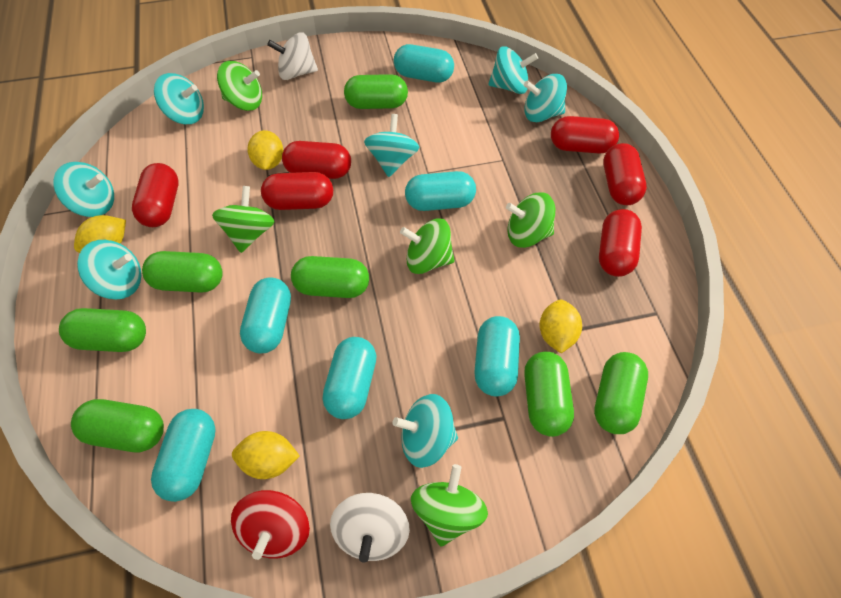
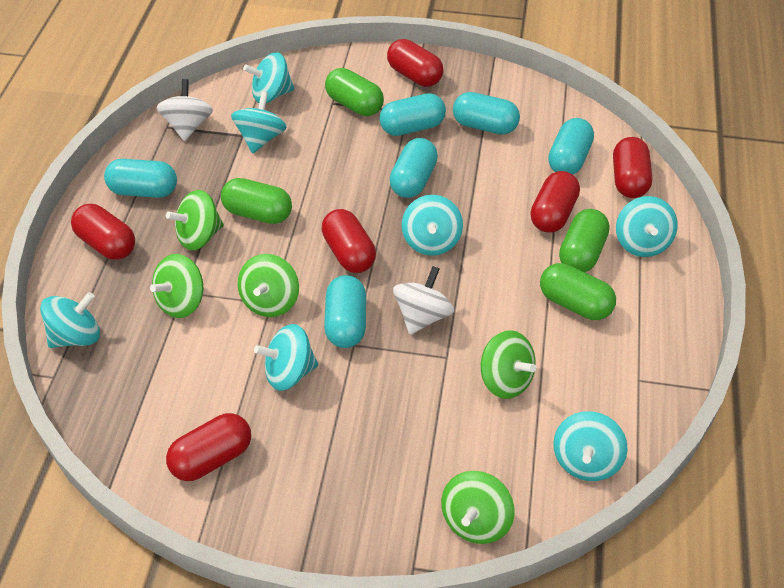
green capsule: 7 -> 4
red spinning top: 1 -> 0
yellow lemon: 4 -> 0

